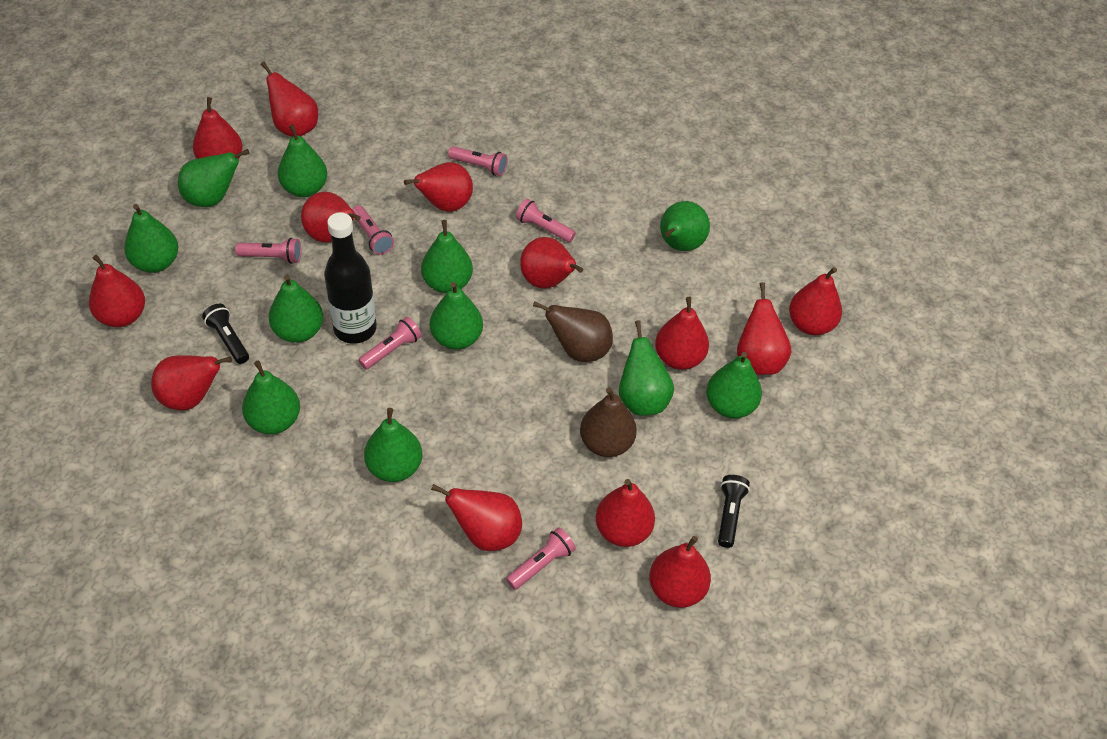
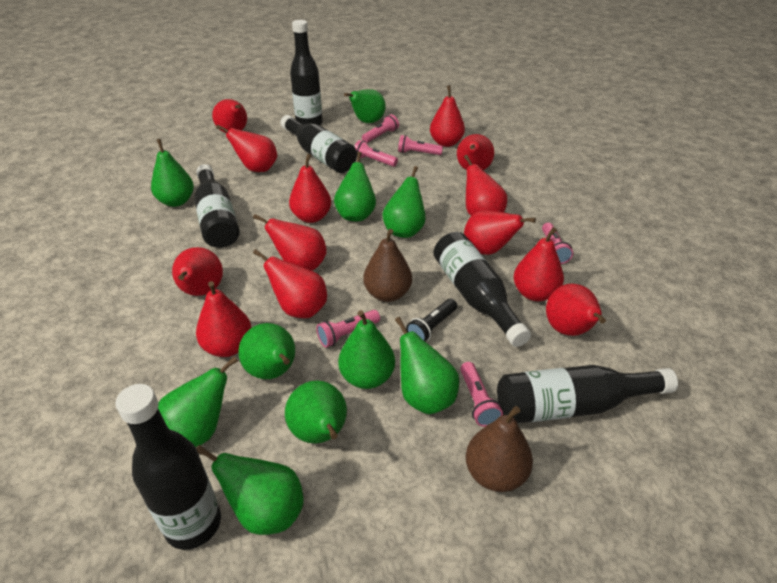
black bottle: 1 -> 6
black flashlight: 2 -> 1
green pear: 11 -> 10

